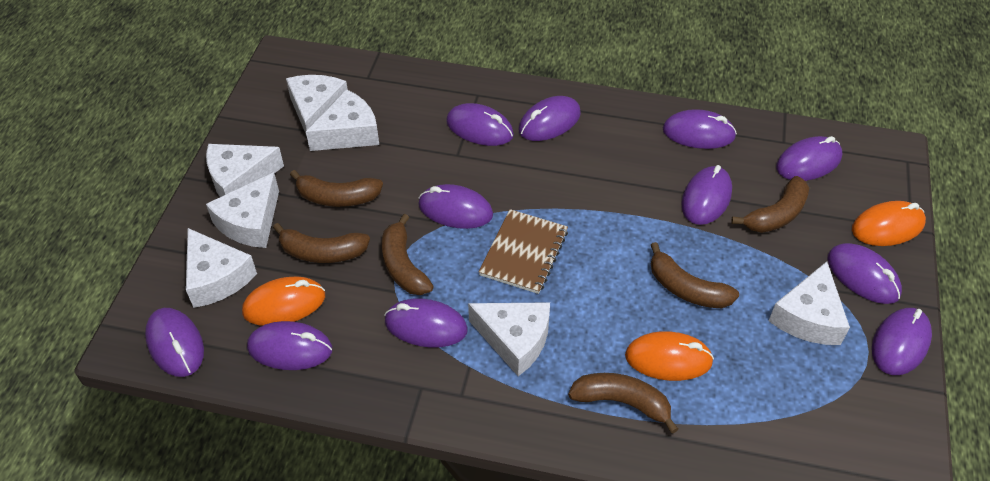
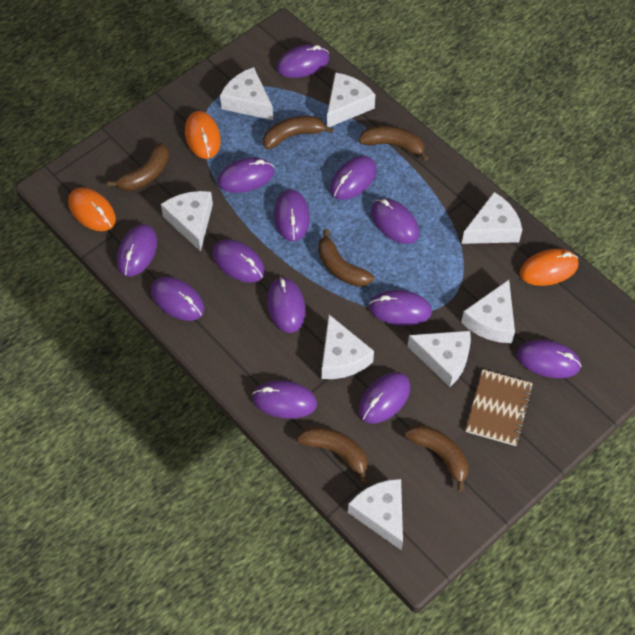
purple mouse: 11 -> 13
white cheese: 7 -> 8

